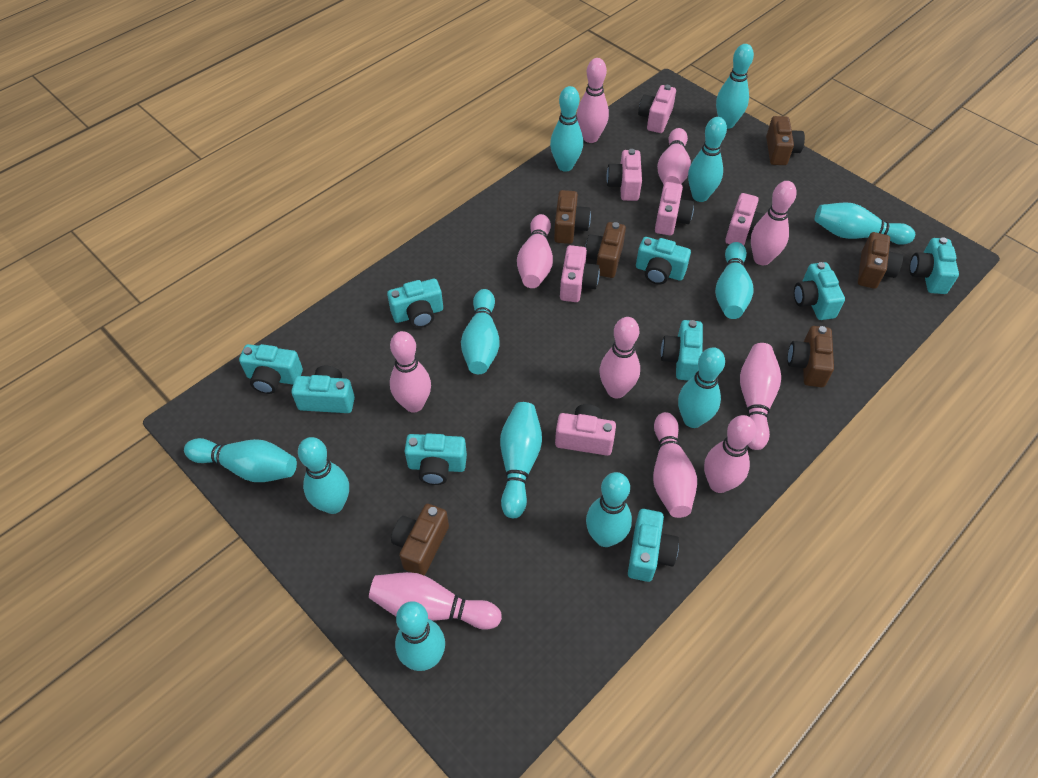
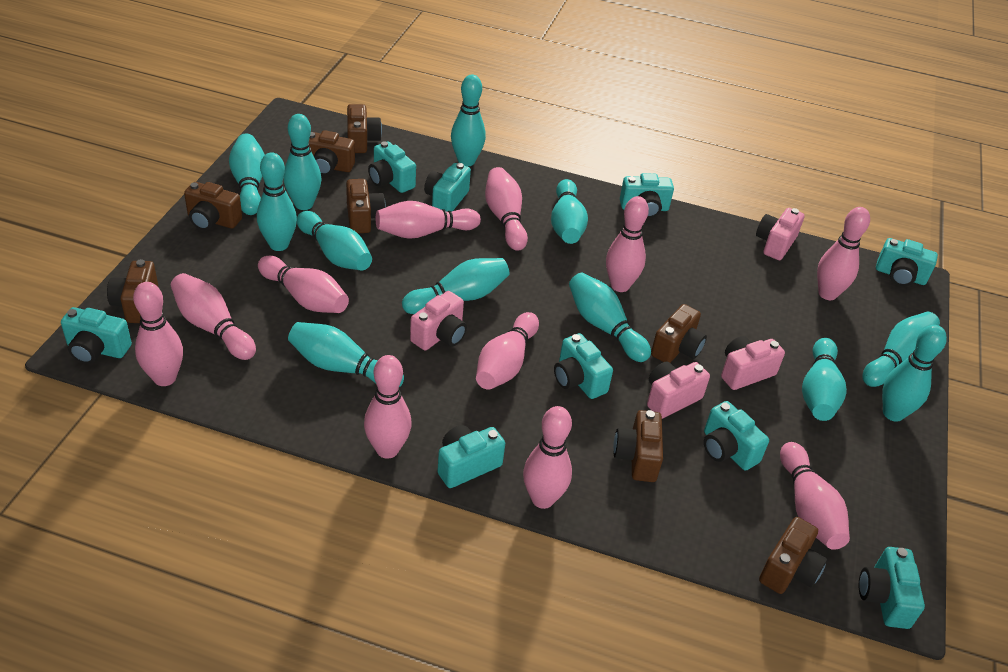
brown camera: 6 -> 8
pink bowling pin: 10 -> 11
pink camera: 6 -> 4

